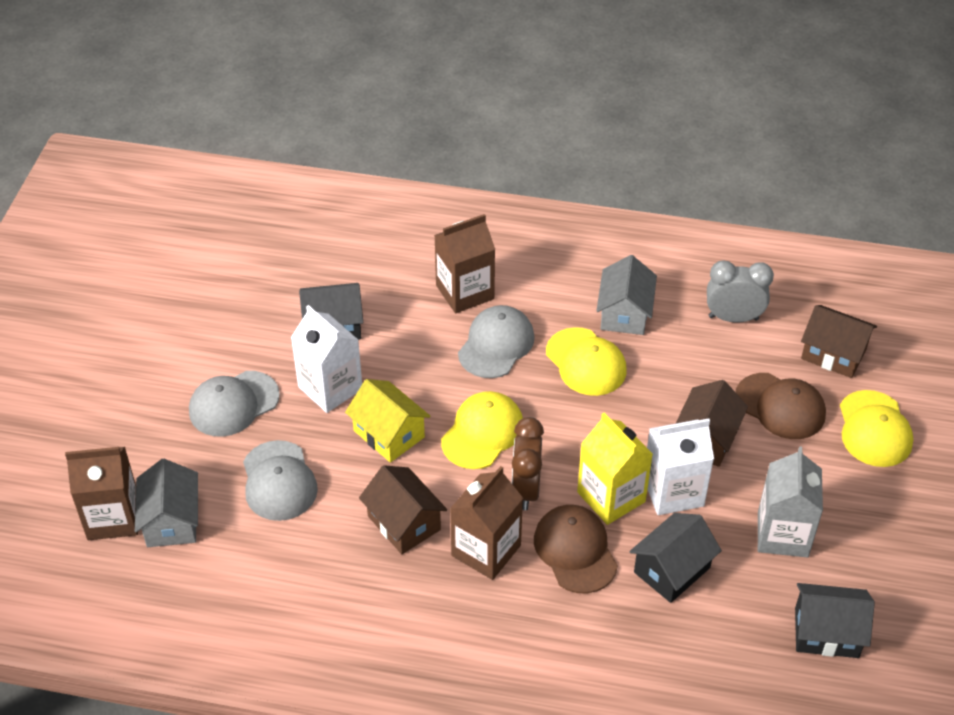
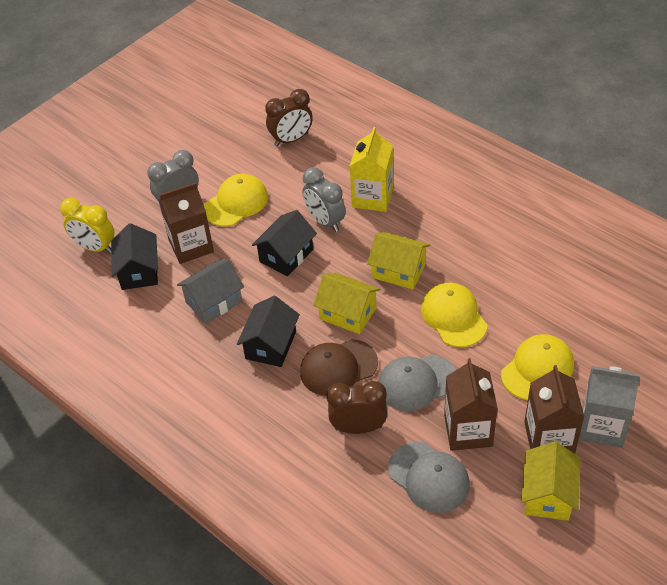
brown cap: 2 -> 1
brown clock: 1 -> 2
brown house: 3 -> 0
grey cap: 3 -> 2
grey clock: 1 -> 2
grey house: 2 -> 1
white carton: 2 -> 0
yellow clock: 0 -> 1
yellow house: 1 -> 3

